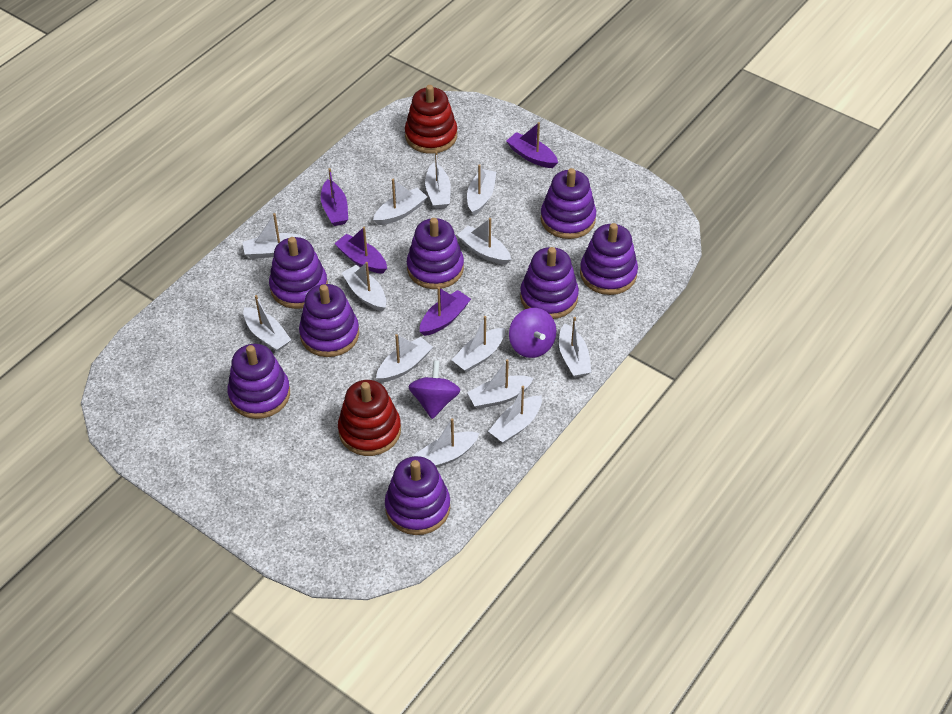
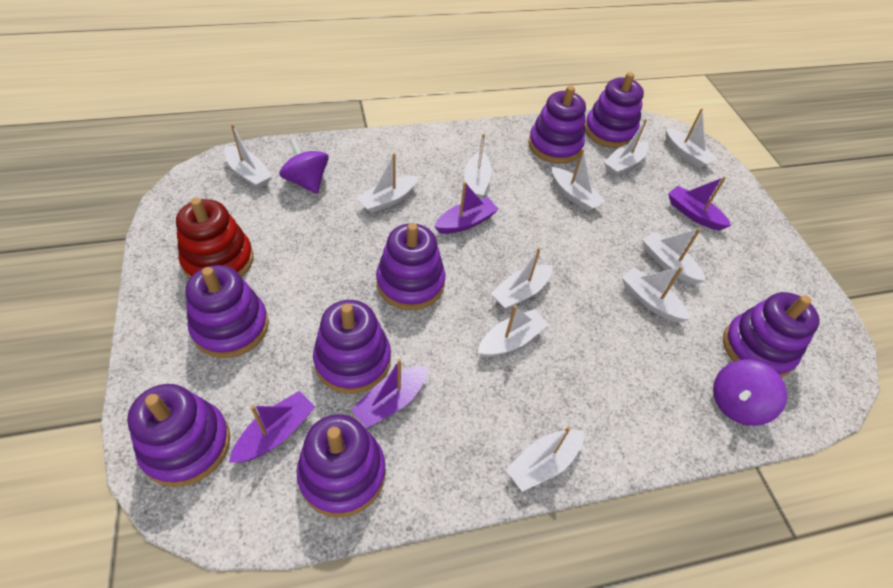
red stacking toy: 2 -> 1
white boat: 13 -> 11

